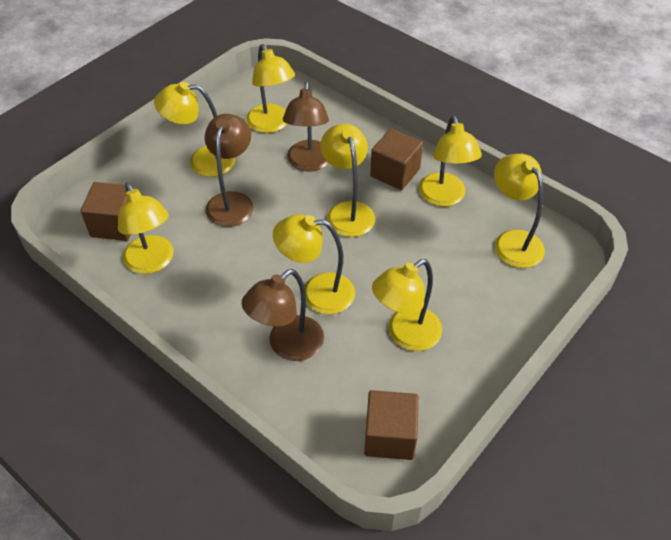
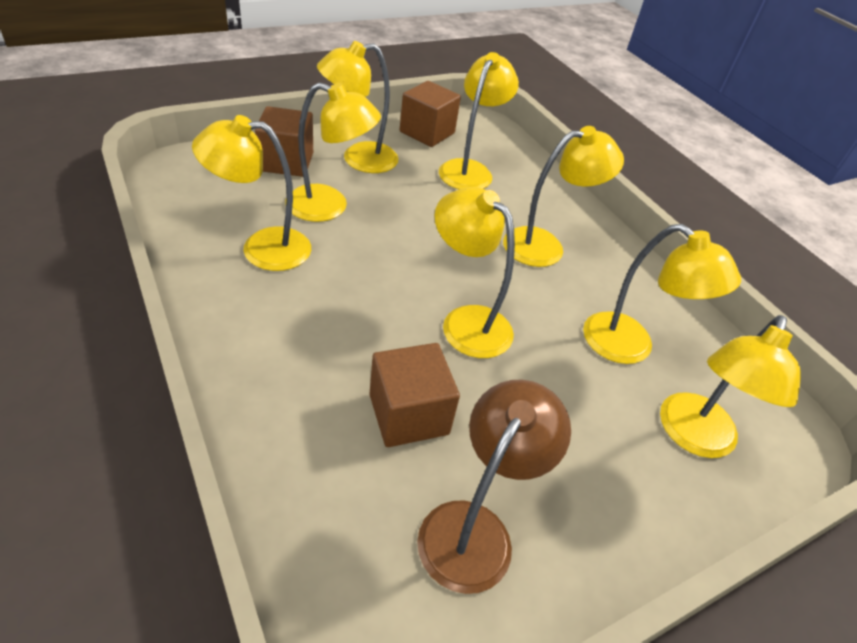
brown lamp: 3 -> 1

